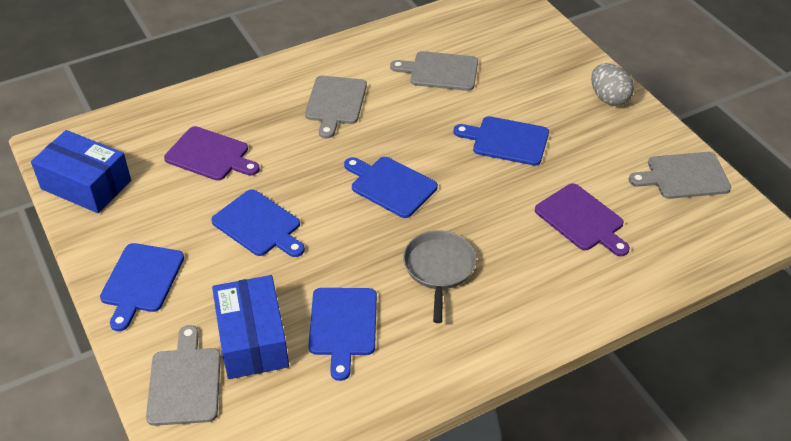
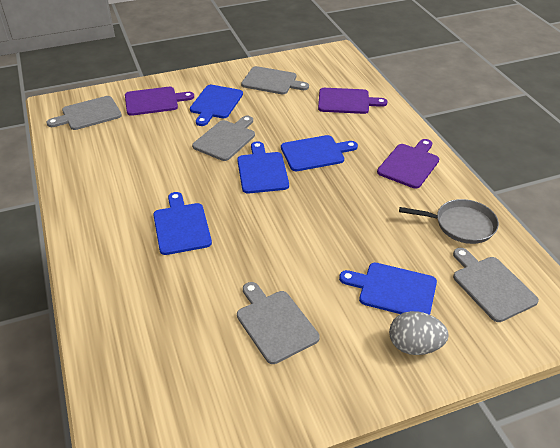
blue box: 2 -> 0
grey cutting board: 4 -> 5
purple cutting board: 2 -> 3

